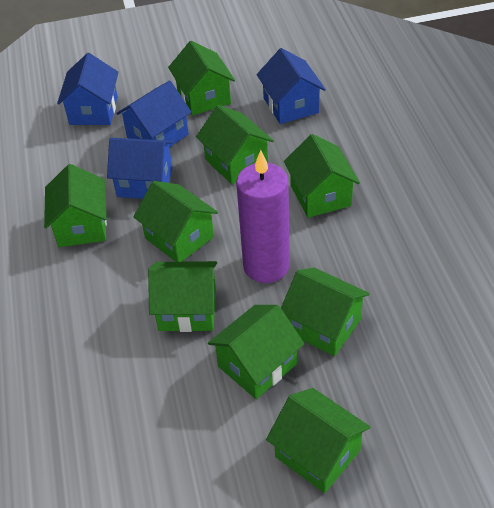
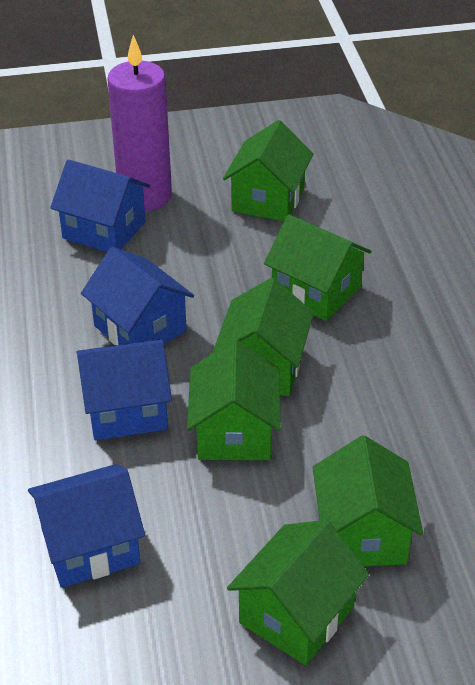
green house: 9 -> 6

